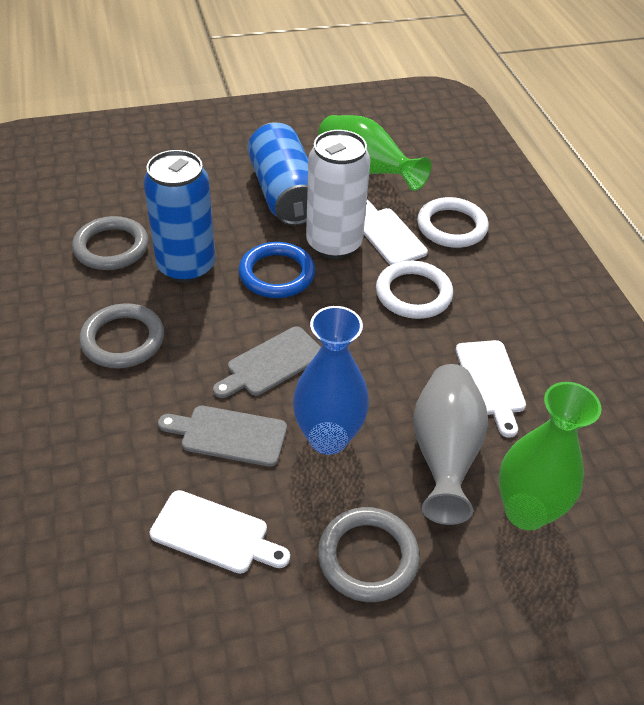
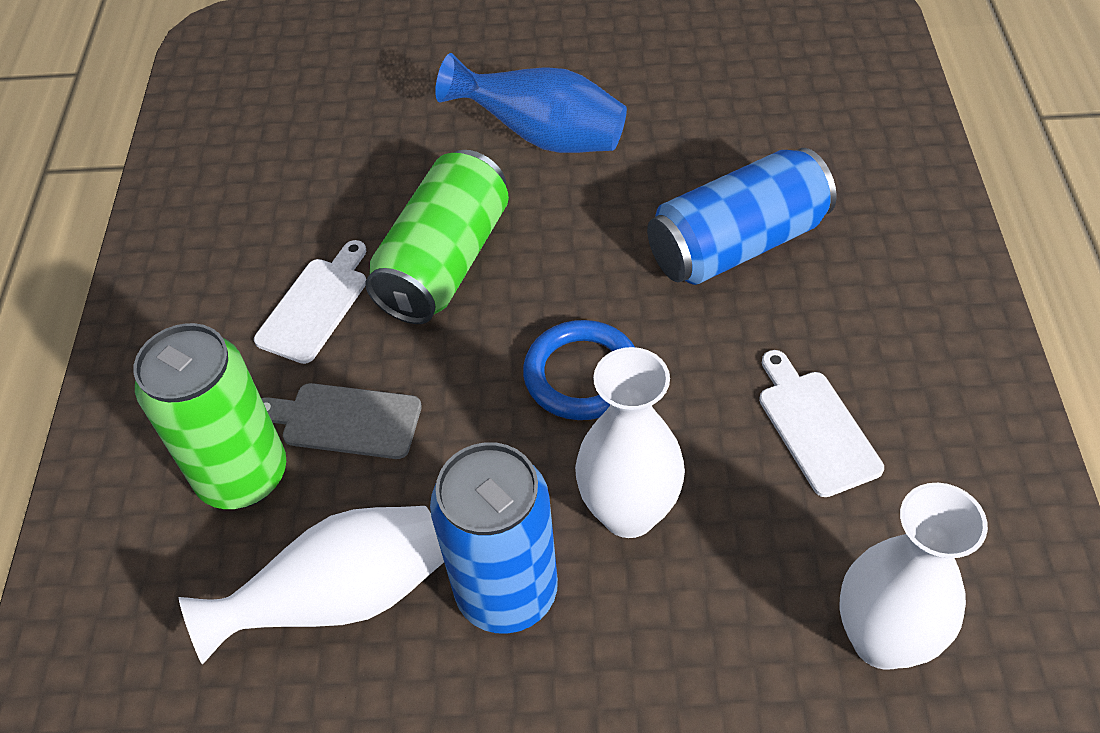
green can: 0 -> 2
green vase: 2 -> 0
grey cutting board: 2 -> 1
grey ring: 3 -> 0
grey vase: 1 -> 0
white can: 1 -> 0
white cutting board: 3 -> 2
white ring: 2 -> 0
white vase: 0 -> 3

